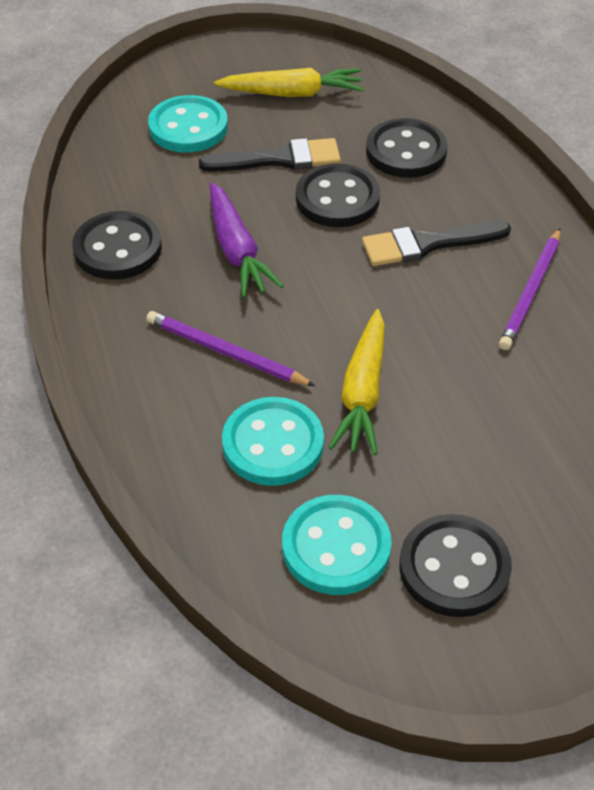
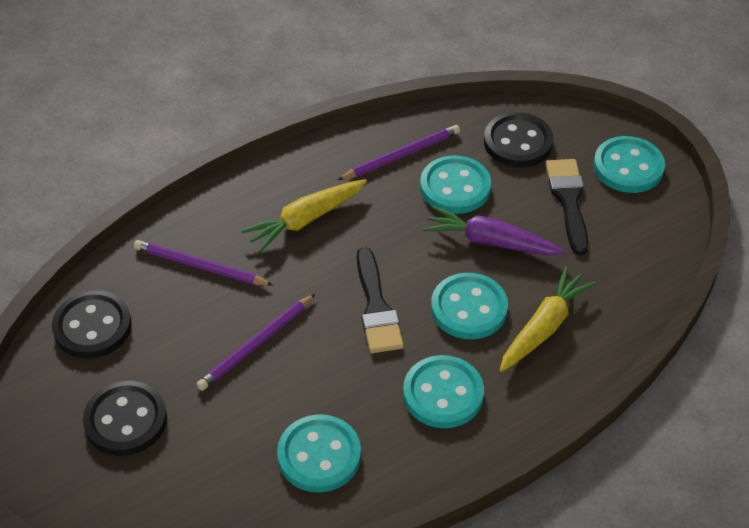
black button: 4 -> 3
purple pencil: 2 -> 3
turquoise button: 3 -> 5

